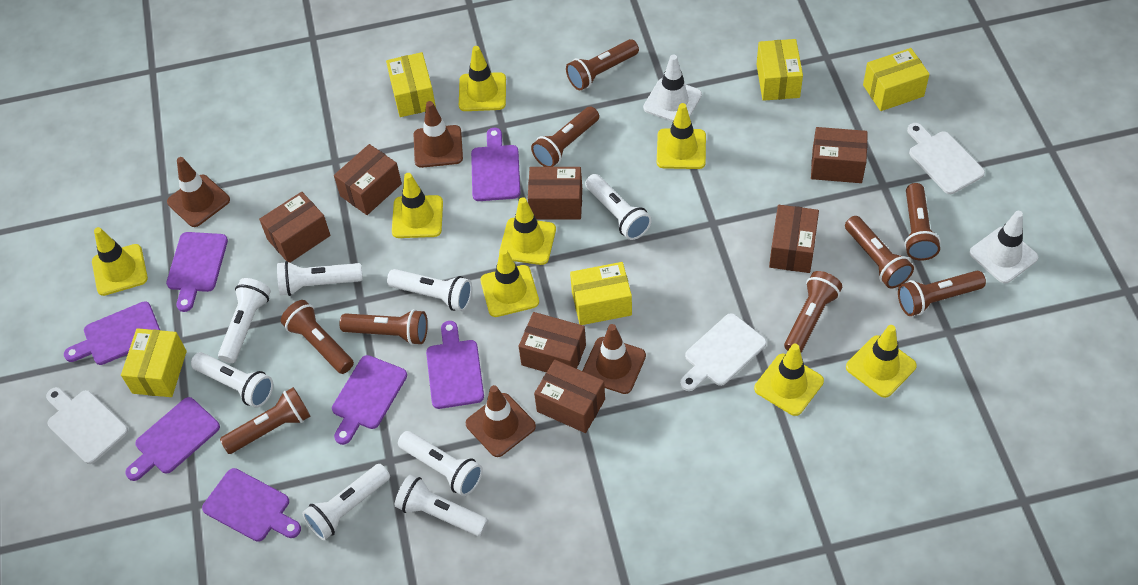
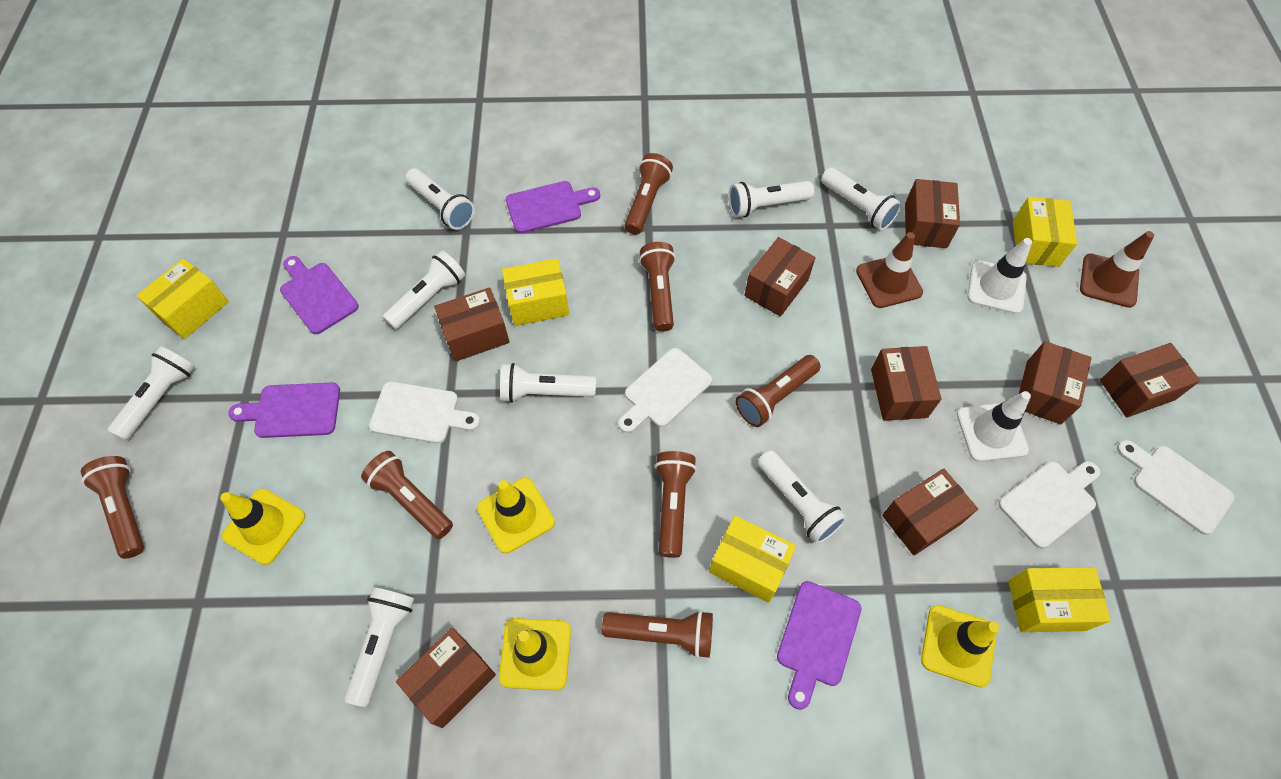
brown box: 7 -> 8
brown flashlight: 9 -> 7
brown traffic cone: 4 -> 2
purple cutting board: 7 -> 4
white cutting board: 3 -> 4
yellow traffic cone: 8 -> 4

